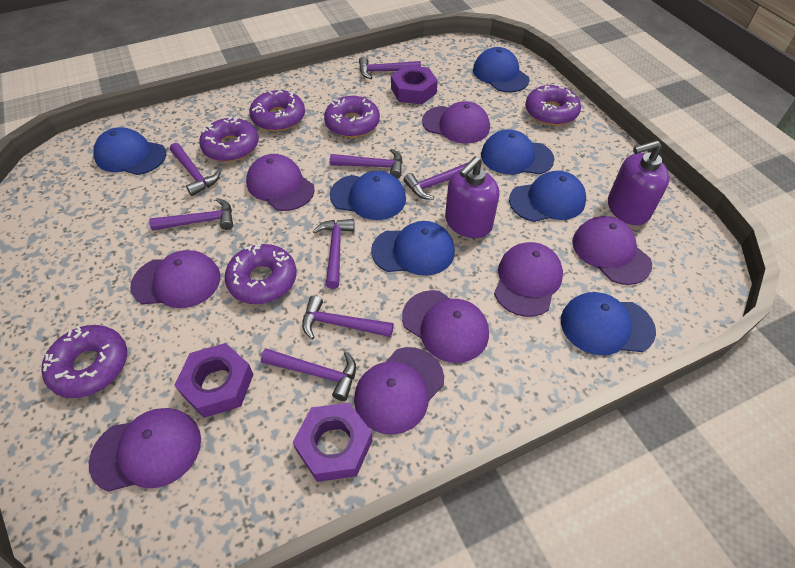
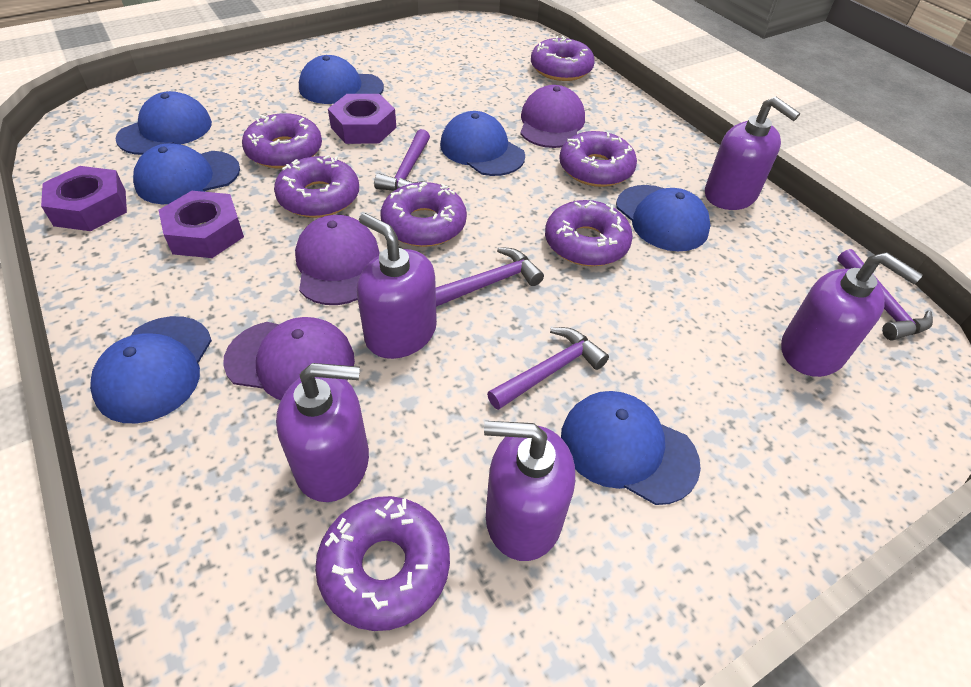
purple cap: 8 -> 3
purple donut: 6 -> 7
purple hammer: 8 -> 4
purple soap dispenser: 2 -> 5

